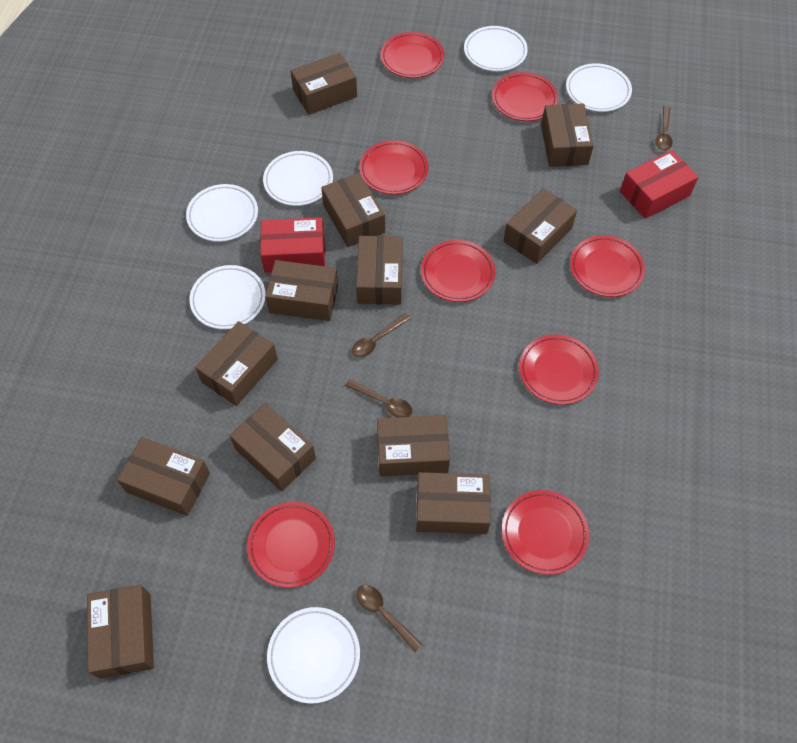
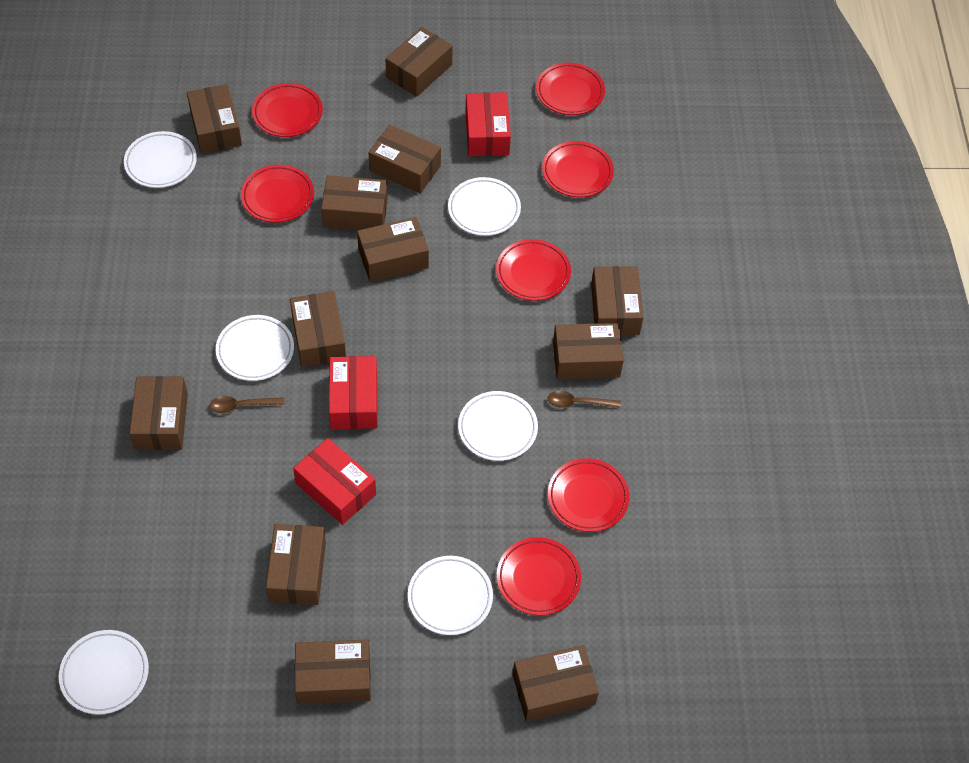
brown spoon: 4 -> 2
red box: 2 -> 3
red plate: 8 -> 7

